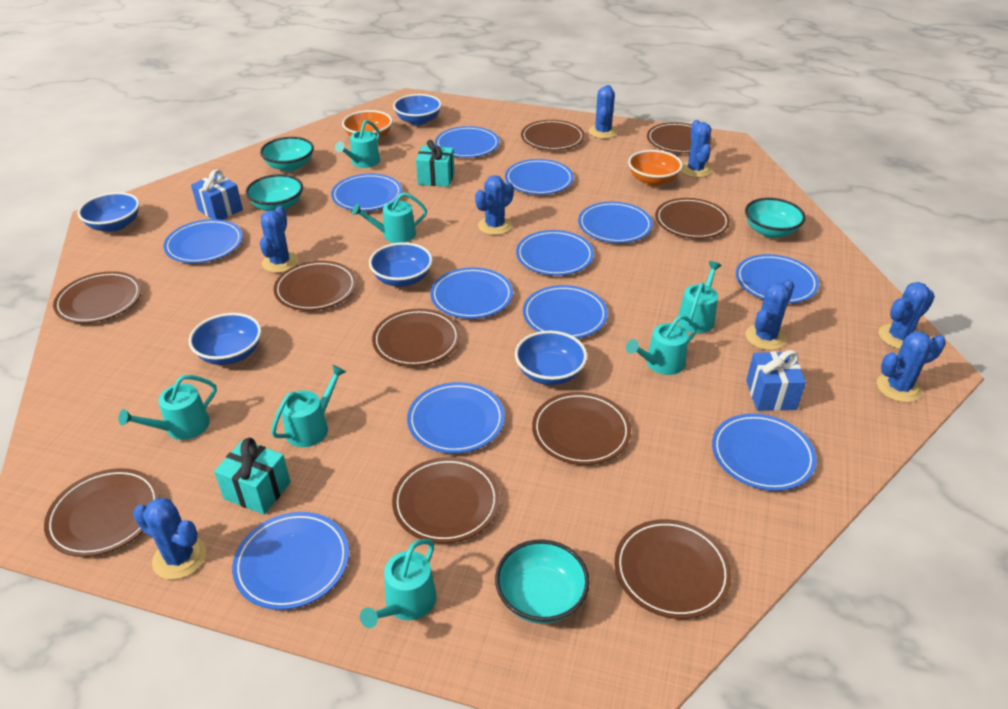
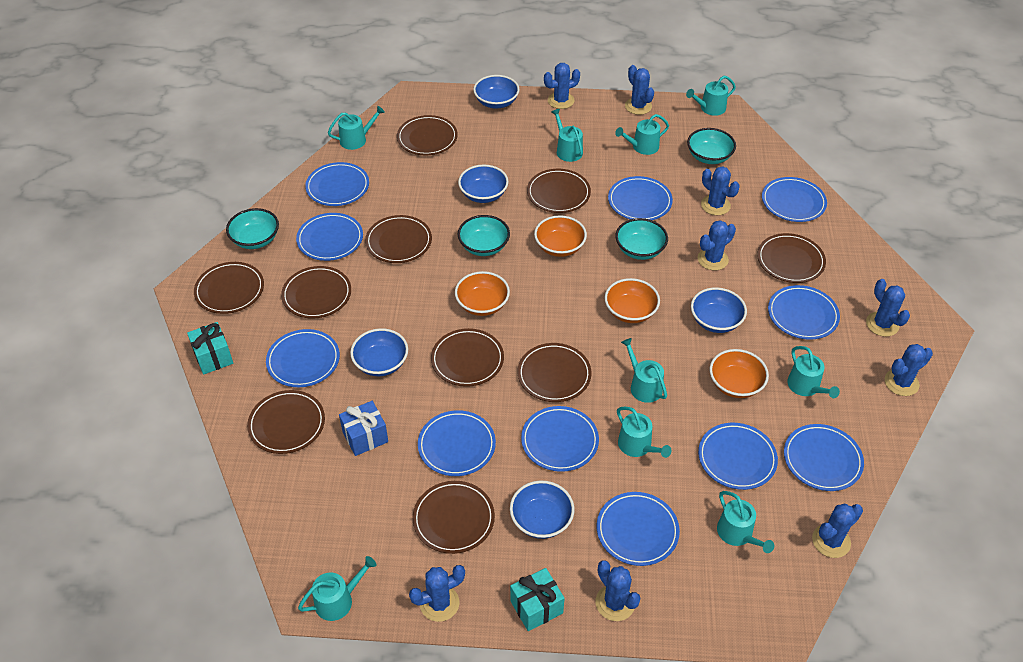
blue cactus: 8 -> 9
blue gift: 2 -> 1
blue plate: 12 -> 11
orange bowl: 2 -> 4
turquoise watering can: 7 -> 9

